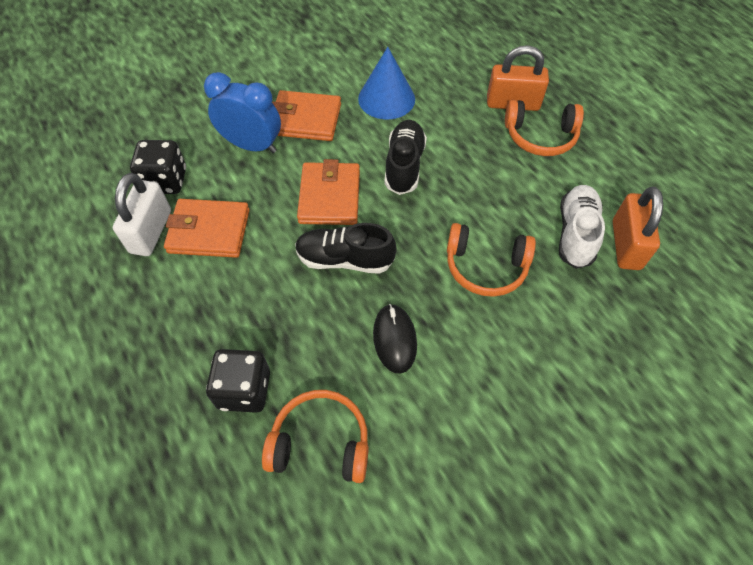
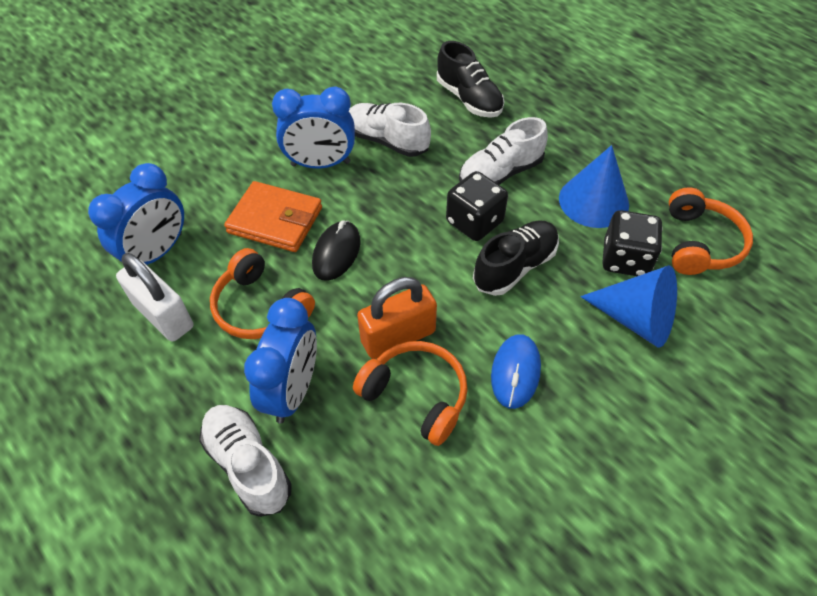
blue clock: 1 -> 3
blue cone: 1 -> 2
blue mouse: 0 -> 1
orange padlock: 2 -> 1
orange wallet: 3 -> 1
white shoe: 1 -> 3

